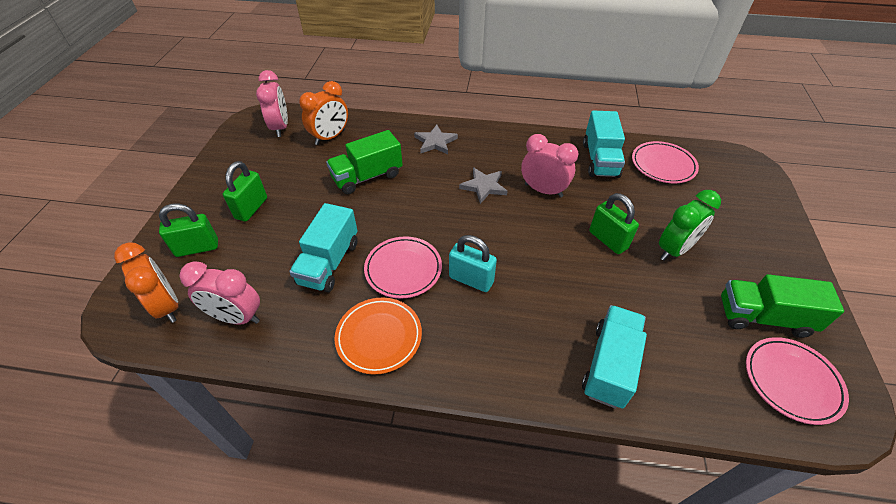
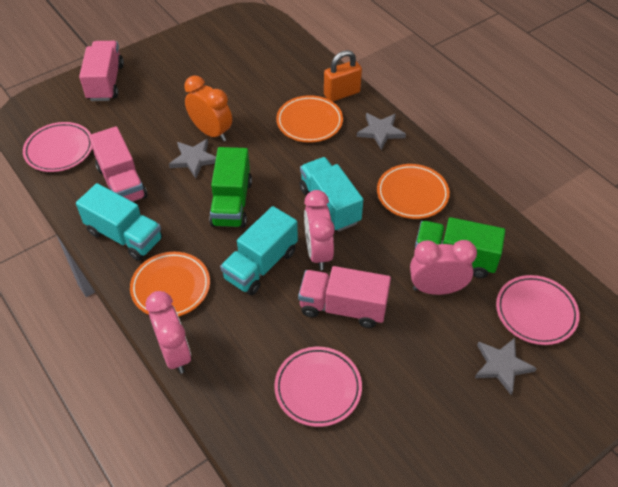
green clock: 1 -> 0
green padlock: 3 -> 0
grey star: 2 -> 3
orange clock: 2 -> 1
orange padlock: 0 -> 1
orange plate: 1 -> 3
pink truck: 0 -> 3
turquoise padlock: 1 -> 0

